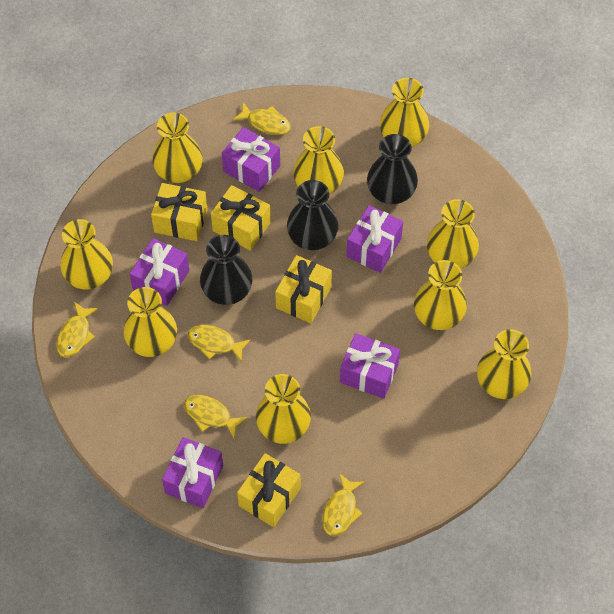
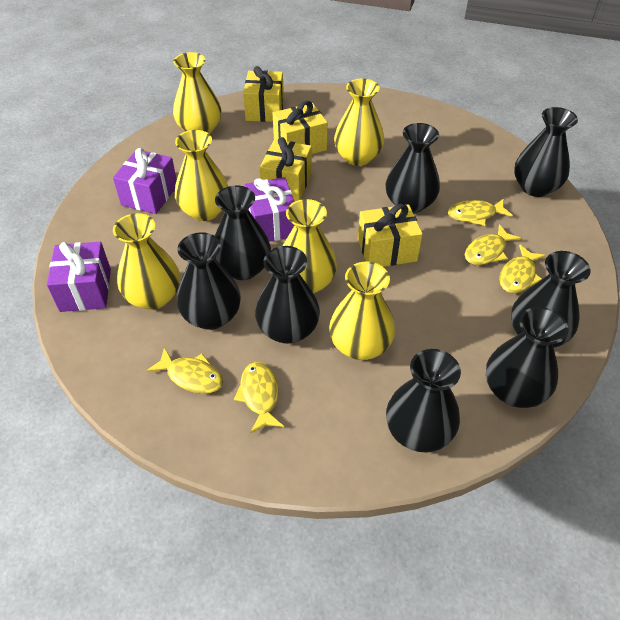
black vase: 3 -> 8
purple gift: 5 -> 3
yellow vase: 9 -> 6

